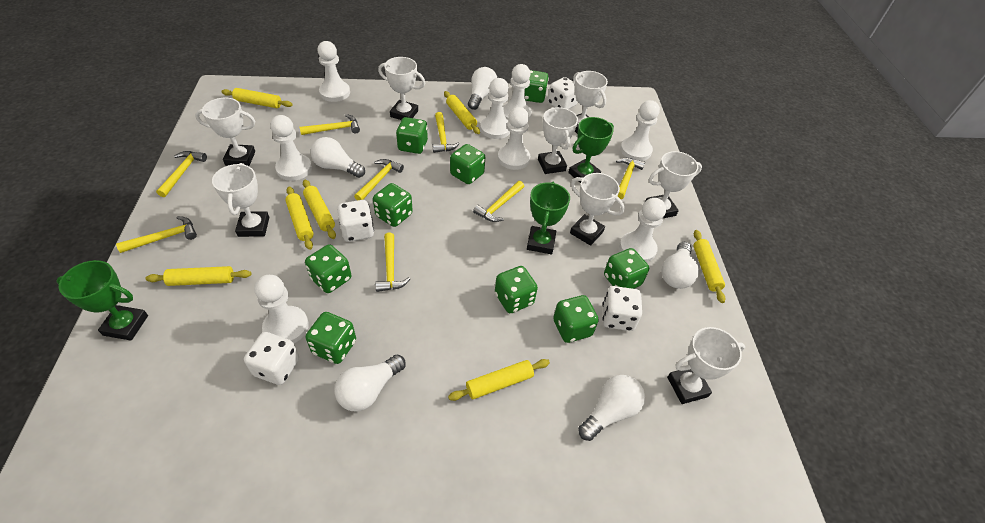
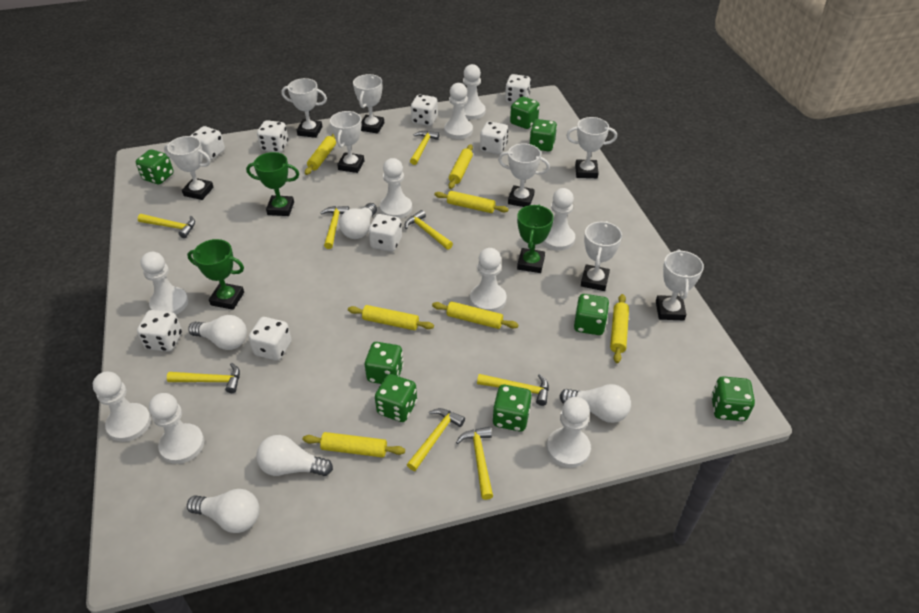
green dice: 9 -> 8
white dice: 4 -> 8
white pawn: 8 -> 9

